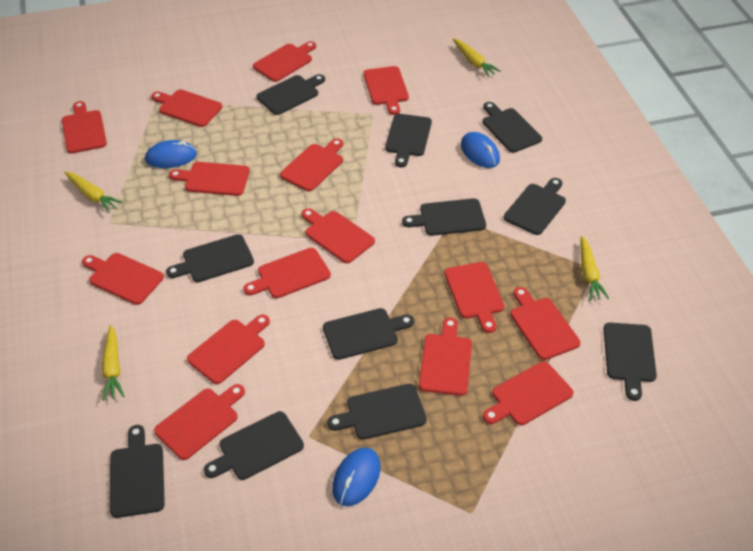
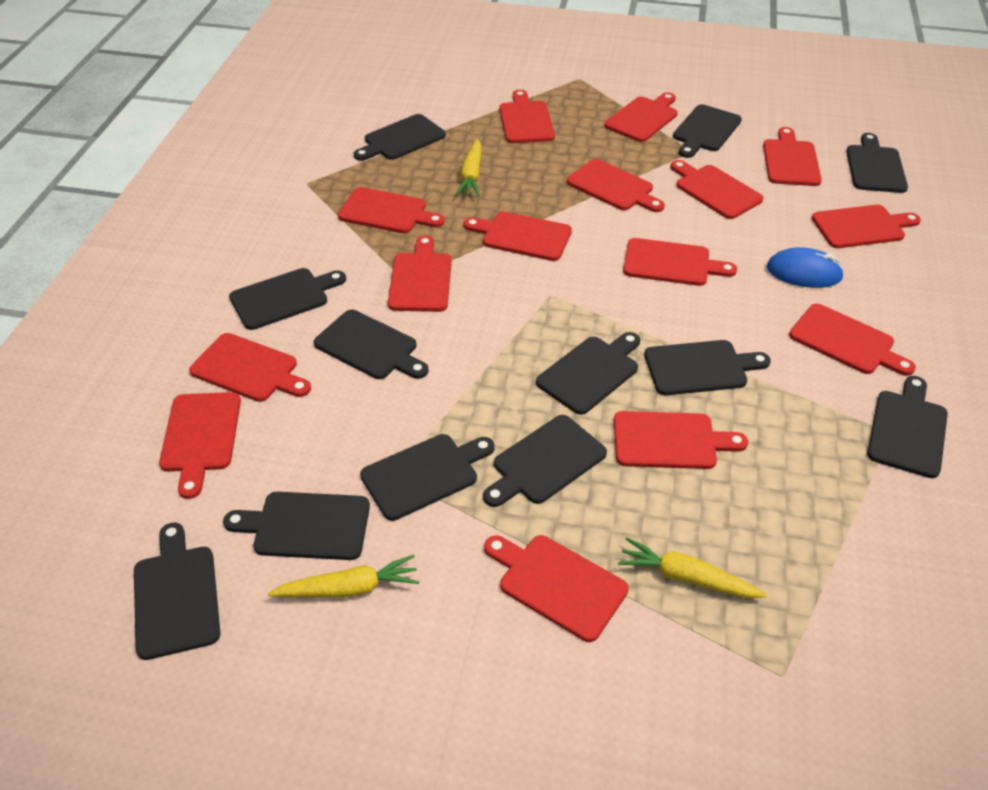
black cutting board: 11 -> 12
blue mouse: 3 -> 1
yellow carrot: 4 -> 3

